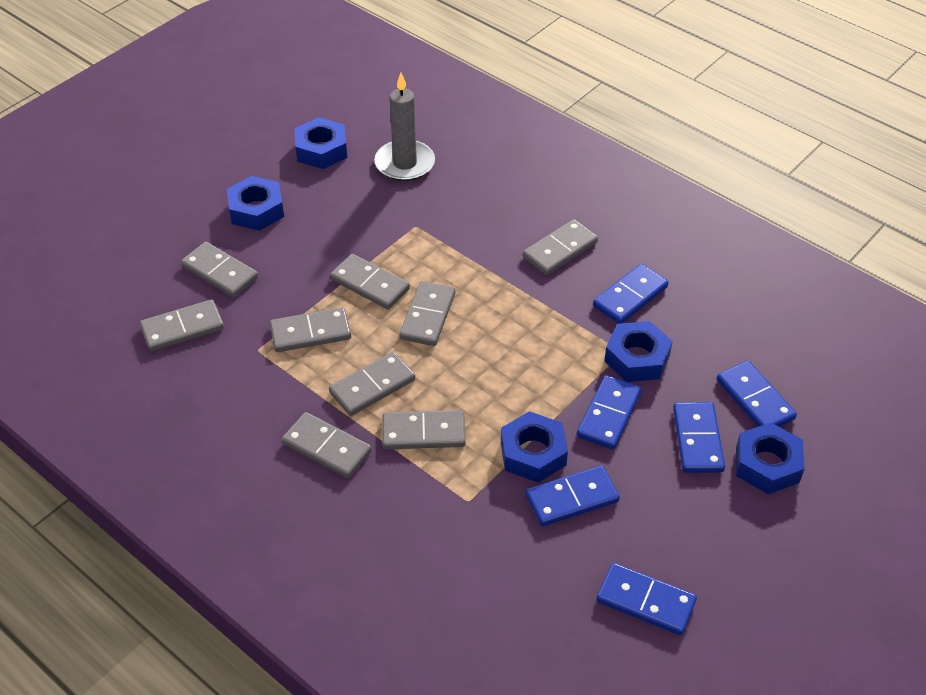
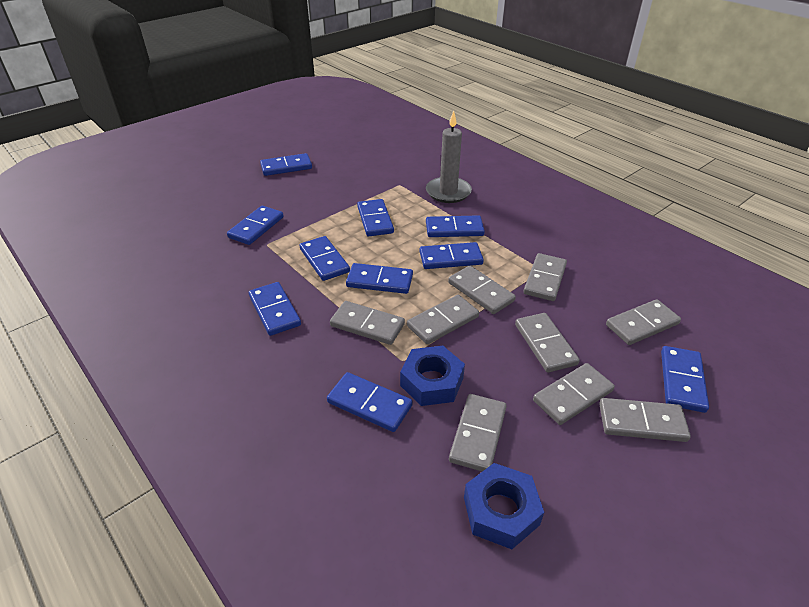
blue domino: 6 -> 10
blue nut: 5 -> 2

